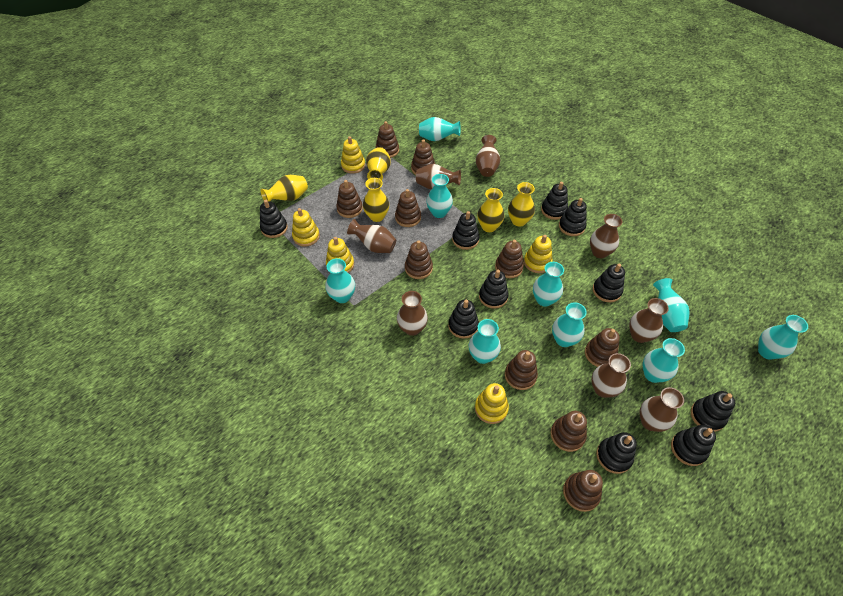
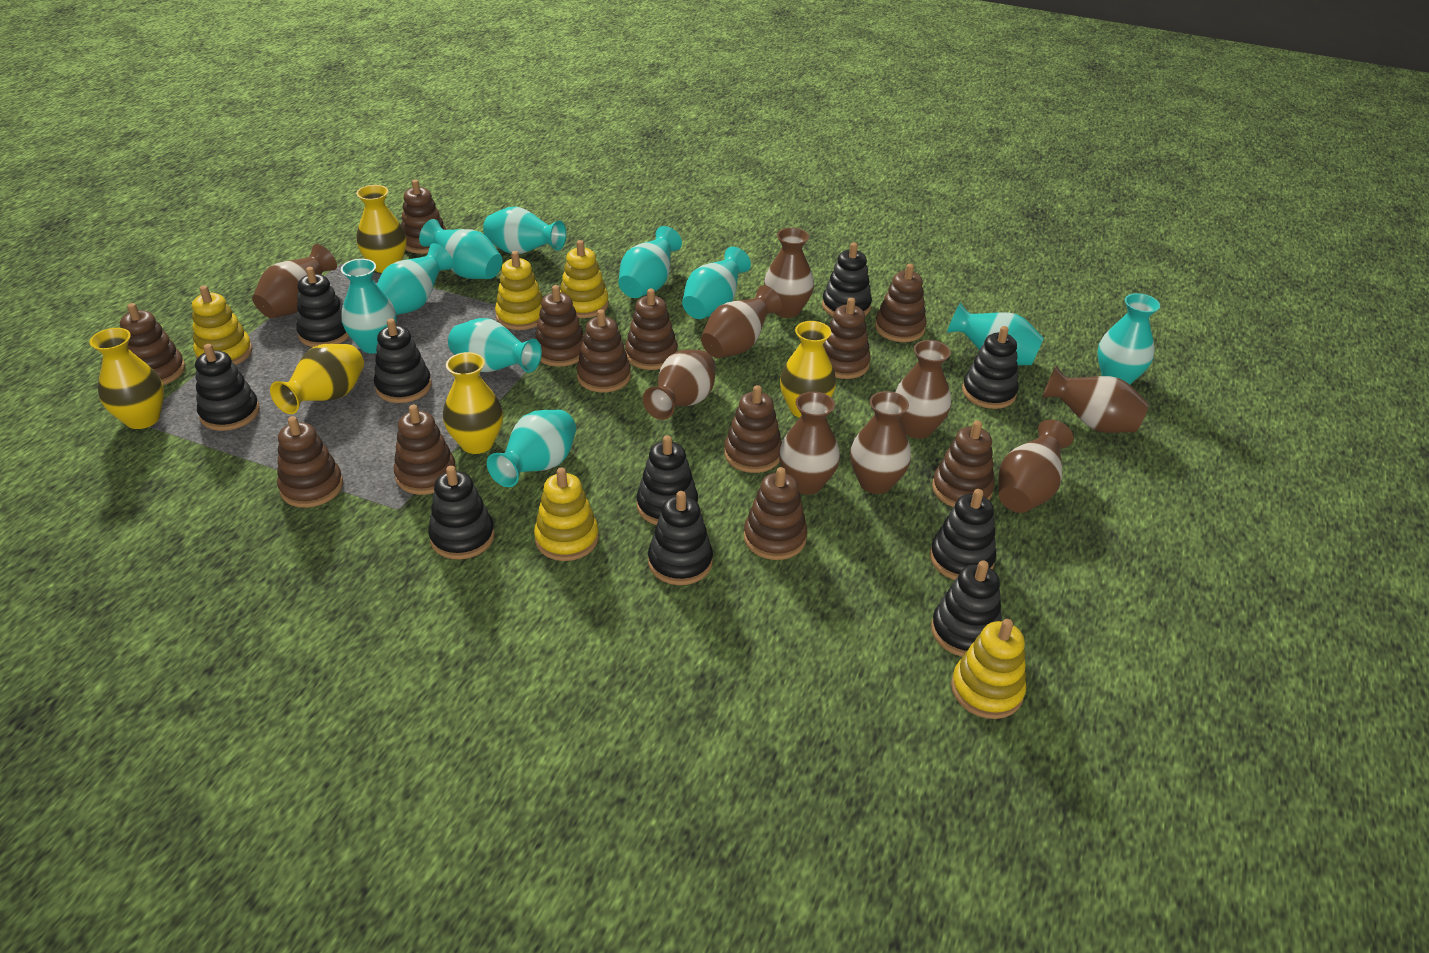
brown stacking toy: 10 -> 12
brown vase: 8 -> 9
turquoise vase: 9 -> 10

